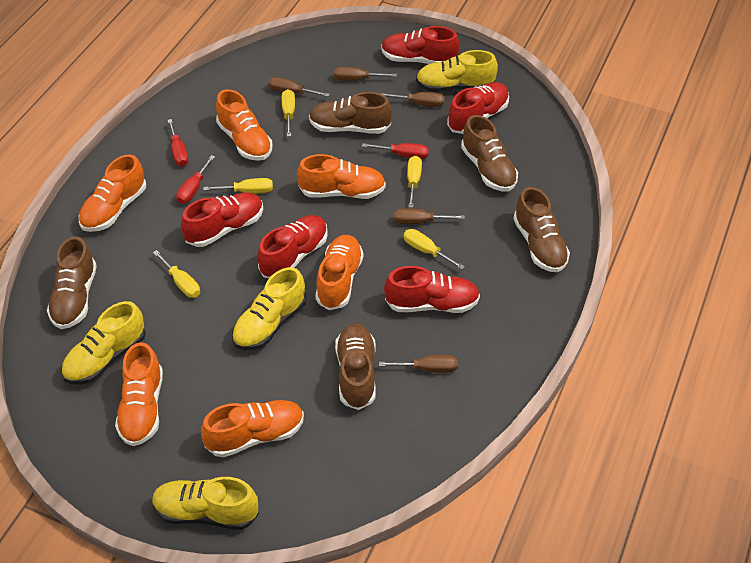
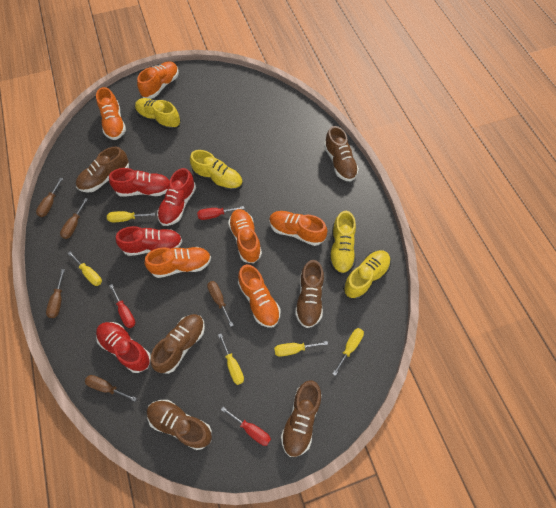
brown shoe: 5 -> 6
red shoe: 5 -> 4

